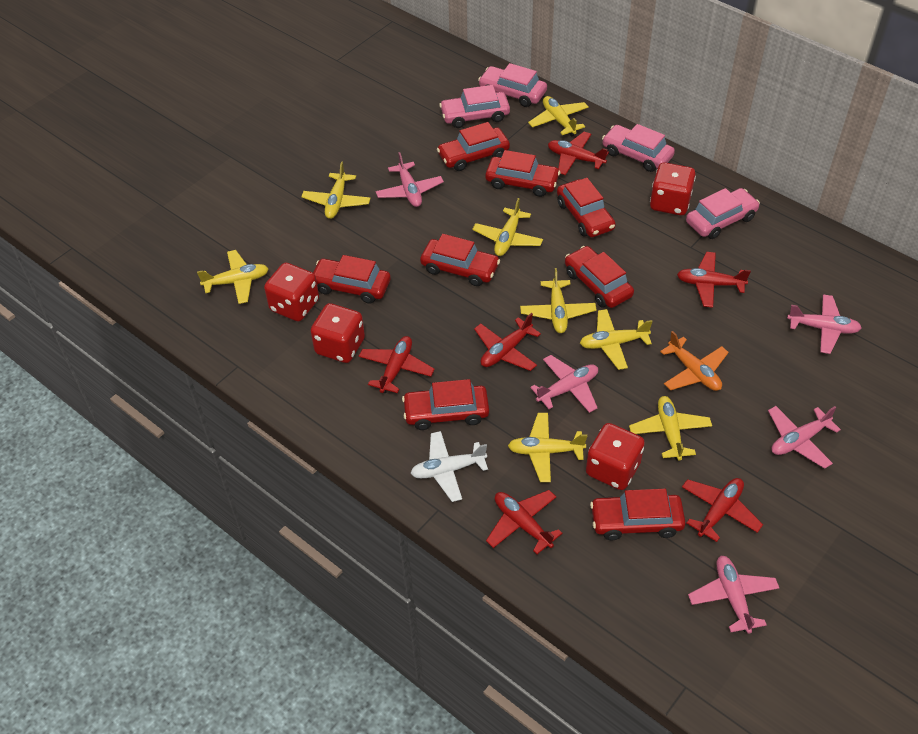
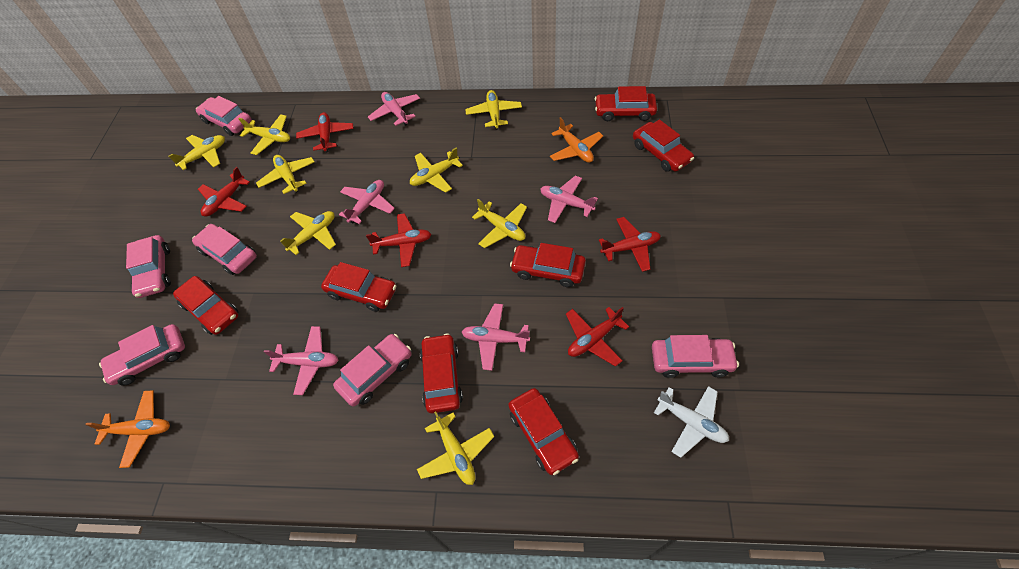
orange plane: 1 -> 2
pink car: 4 -> 6
red car: 8 -> 7
red dice: 4 -> 0
red plane: 6 -> 5

